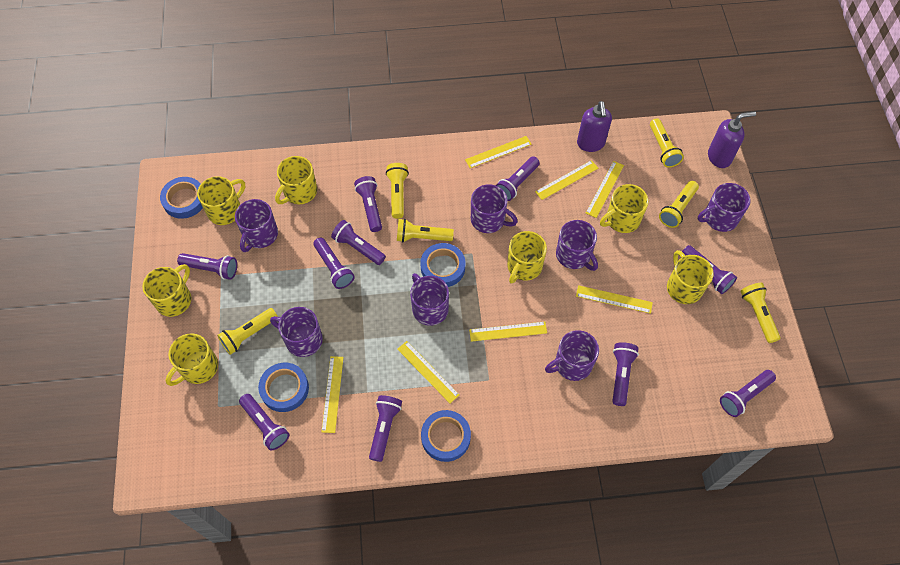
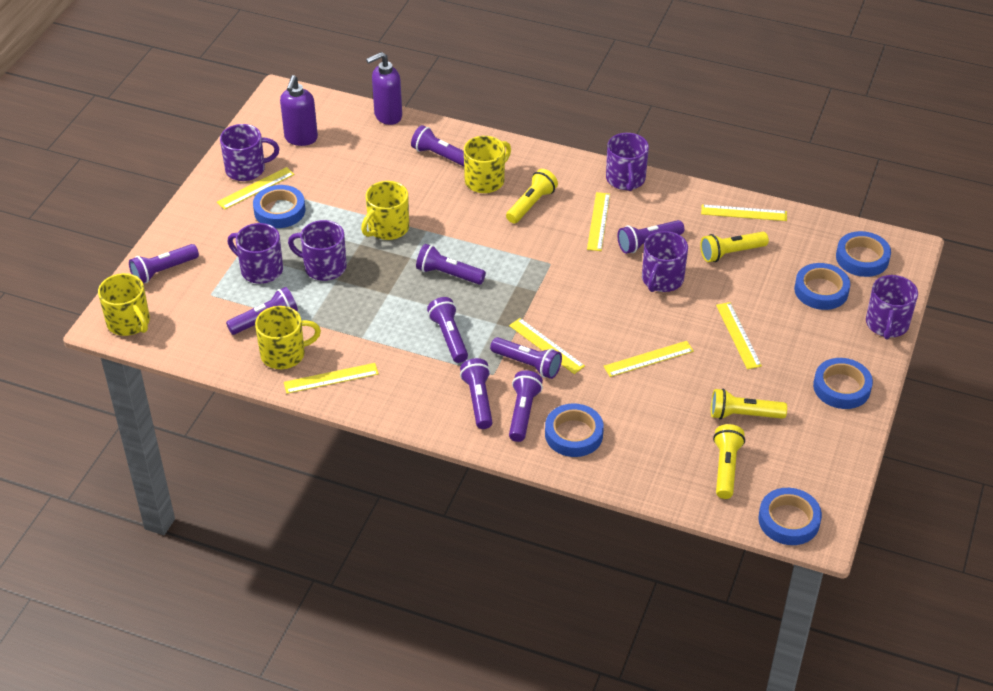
blue tape: 4 -> 6
purple flashlight: 10 -> 9
purple mug: 7 -> 6
yellow flashlight: 6 -> 4
yellow mug: 7 -> 4

